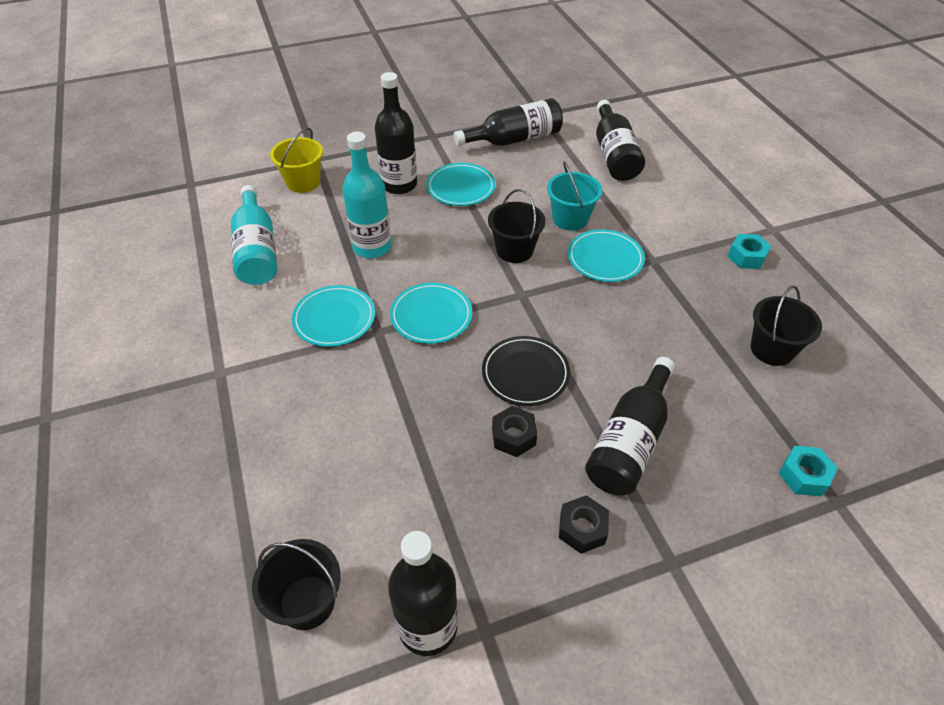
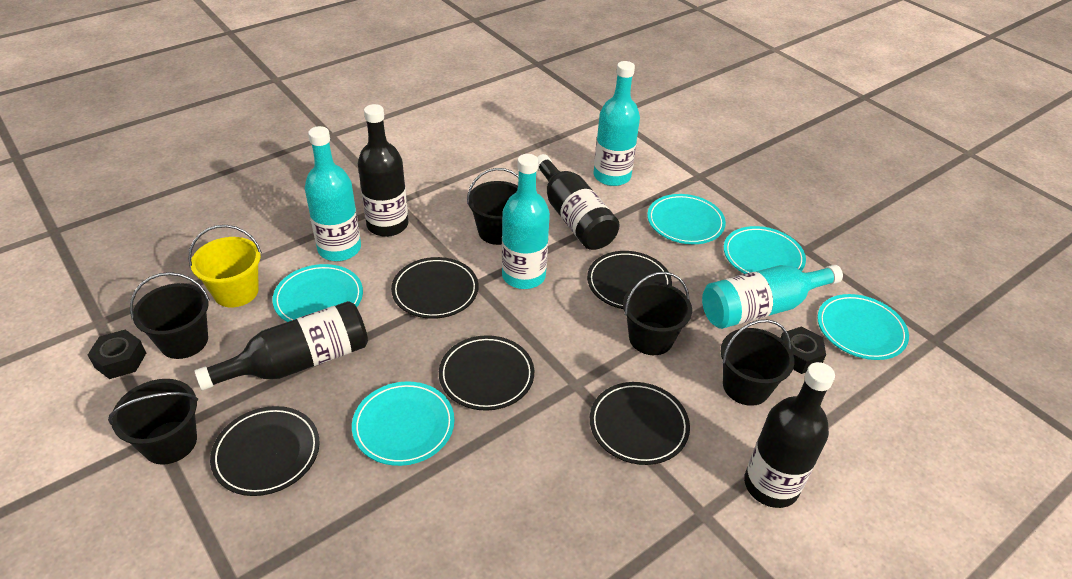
black bottle: 5 -> 4
black bucket: 3 -> 5
black plate: 1 -> 5
turquoise bottle: 2 -> 4
turquoise bucket: 1 -> 0
turquoise nut: 2 -> 0
turquoise plate: 4 -> 5

